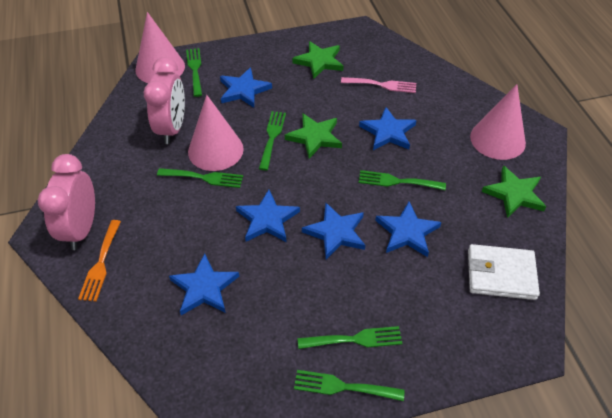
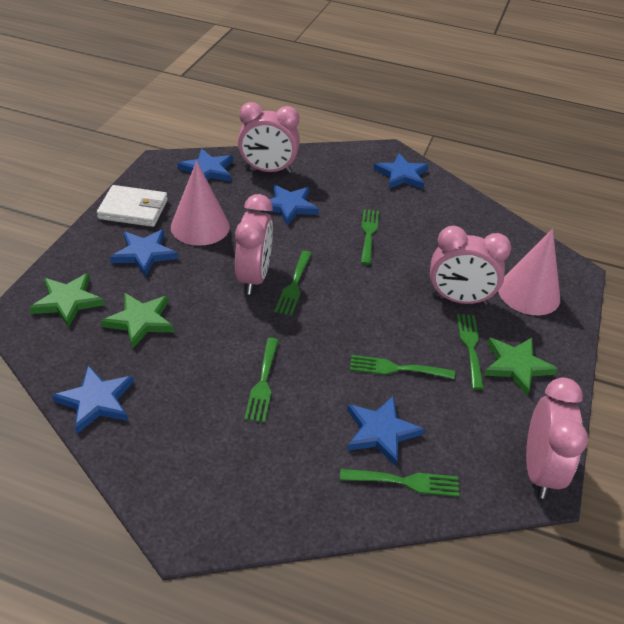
orange fork: 1 -> 0
pink clock: 2 -> 4
pink cone: 3 -> 2
pink fork: 1 -> 0

